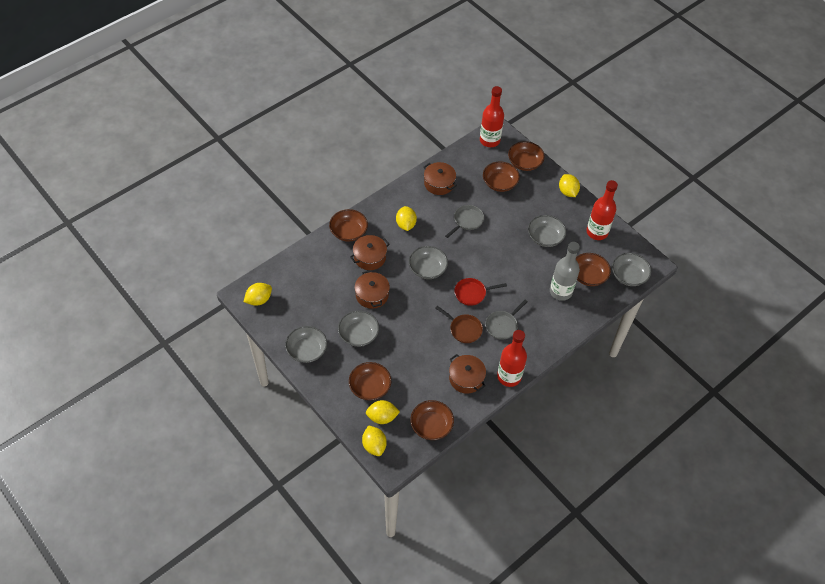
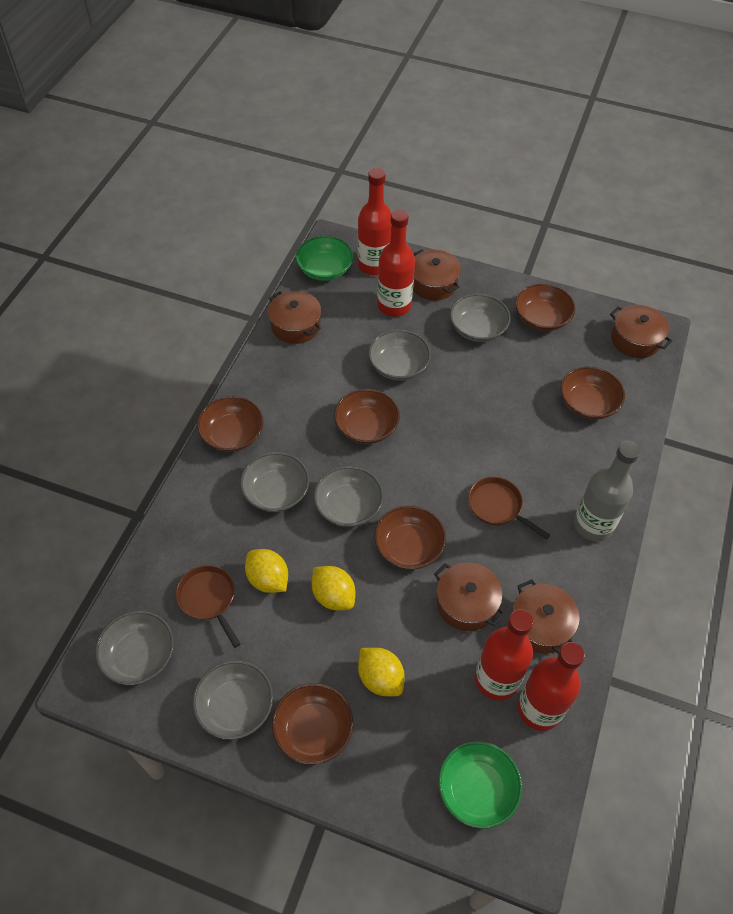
brown pan: 1 -> 2
brown pot: 4 -> 5
green bowl: 0 -> 2
grey bowl: 5 -> 6
grey pan: 2 -> 0
red bottle: 3 -> 4
red pan: 1 -> 0
yellow lemon: 5 -> 3

